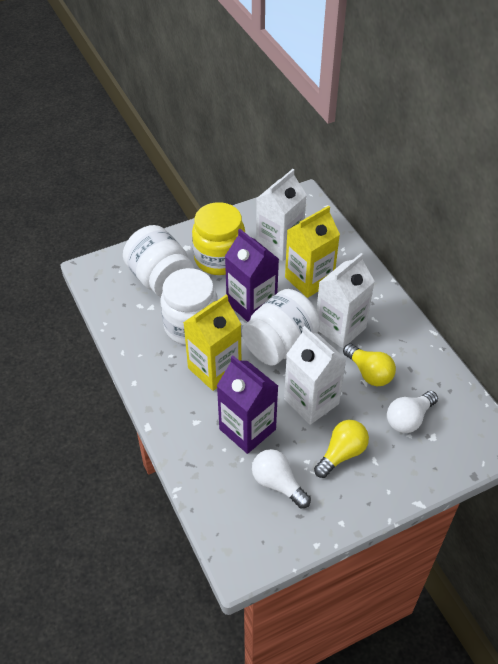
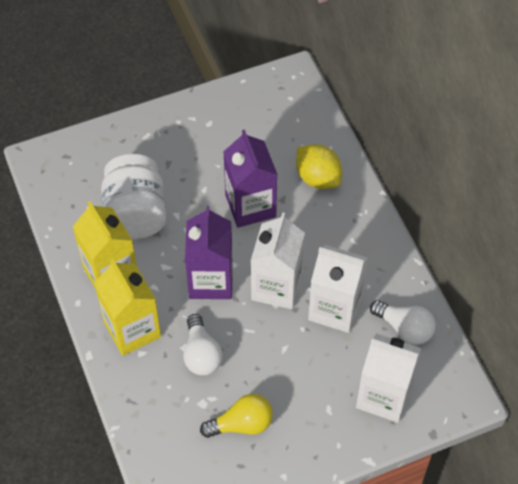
white jar: 3 -> 1
yellow jar: 1 -> 0
yellow lemon: 0 -> 1
yellow light bulb: 2 -> 1

